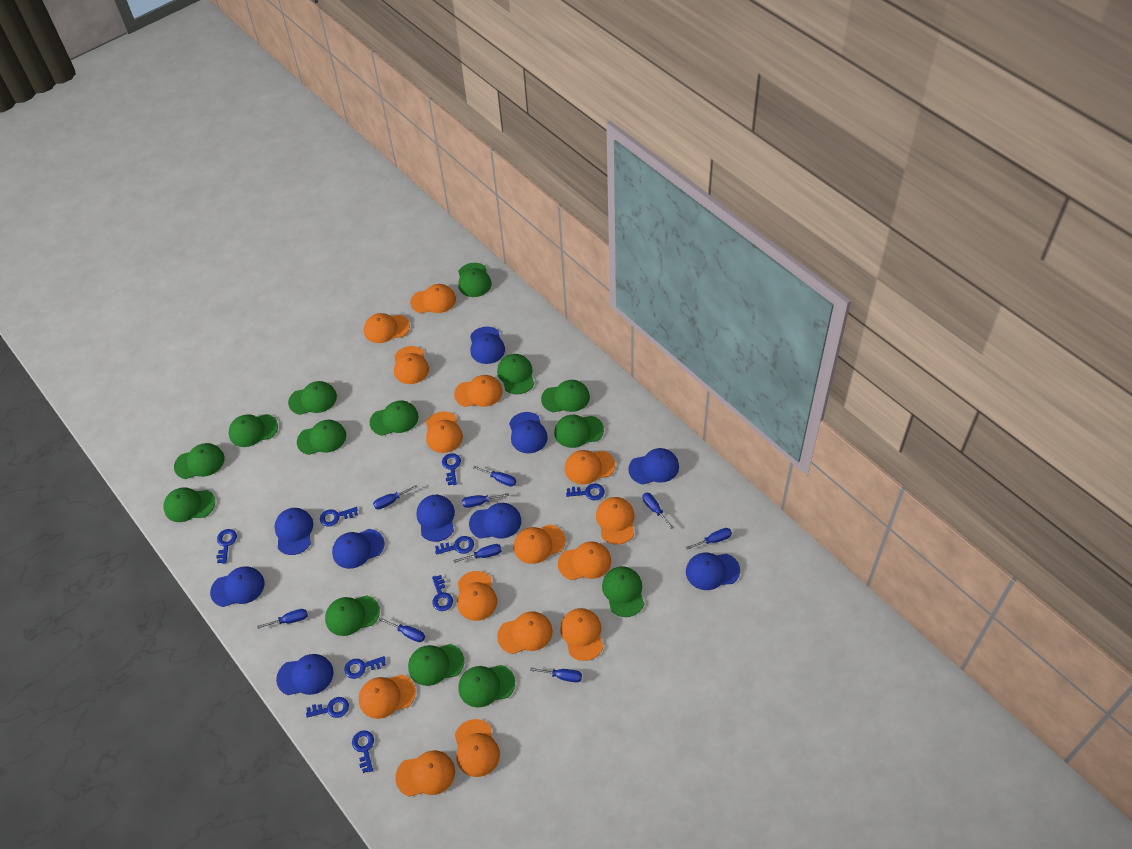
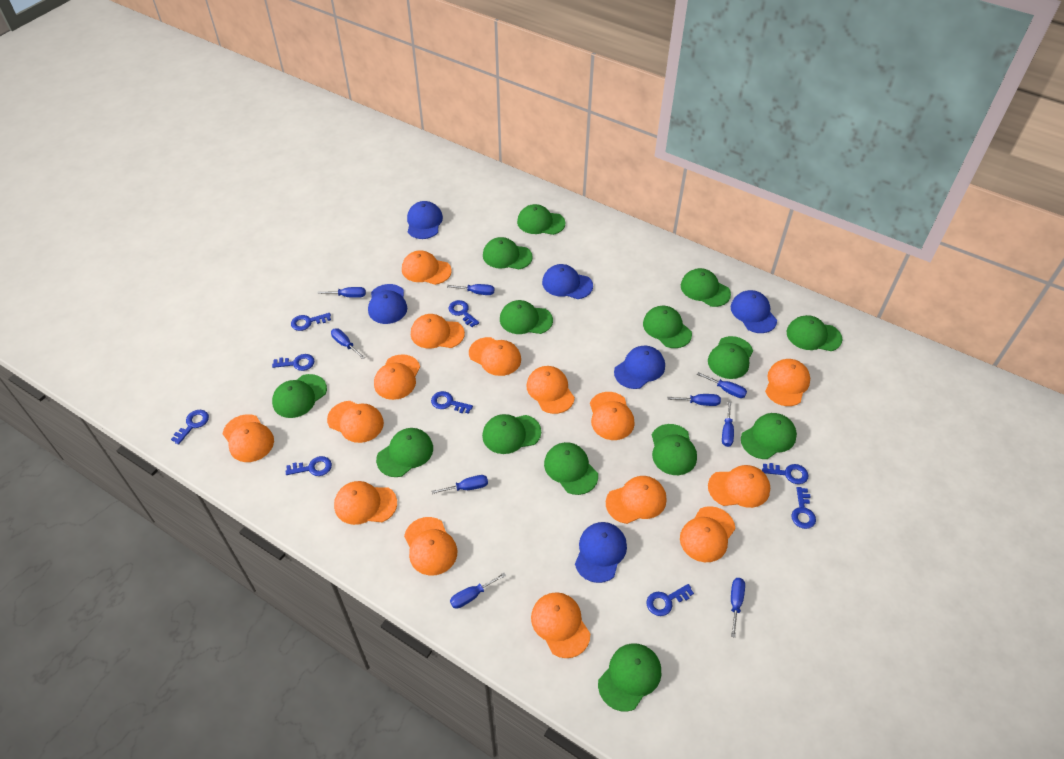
blue cap: 10 -> 6

